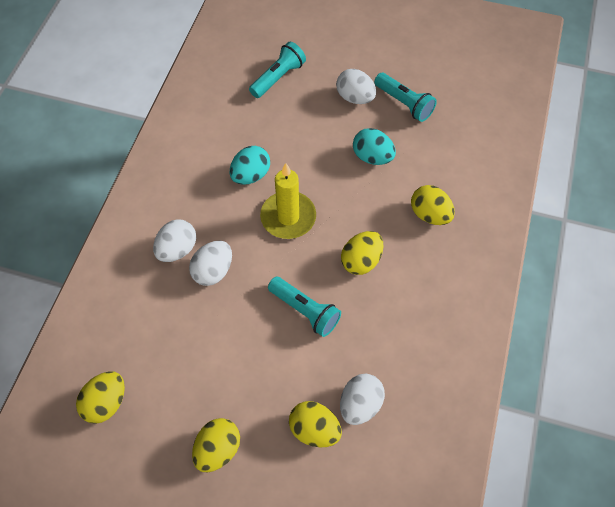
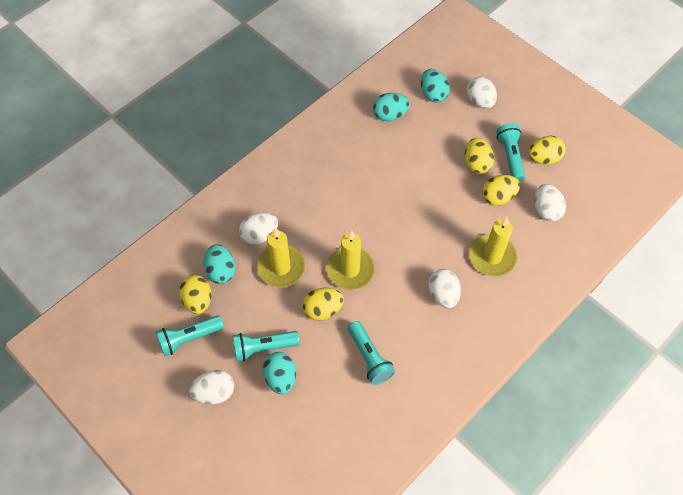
turquoise egg: 2 -> 4
turquoise flashlight: 3 -> 4
white egg: 4 -> 5
yellow candle: 1 -> 3

